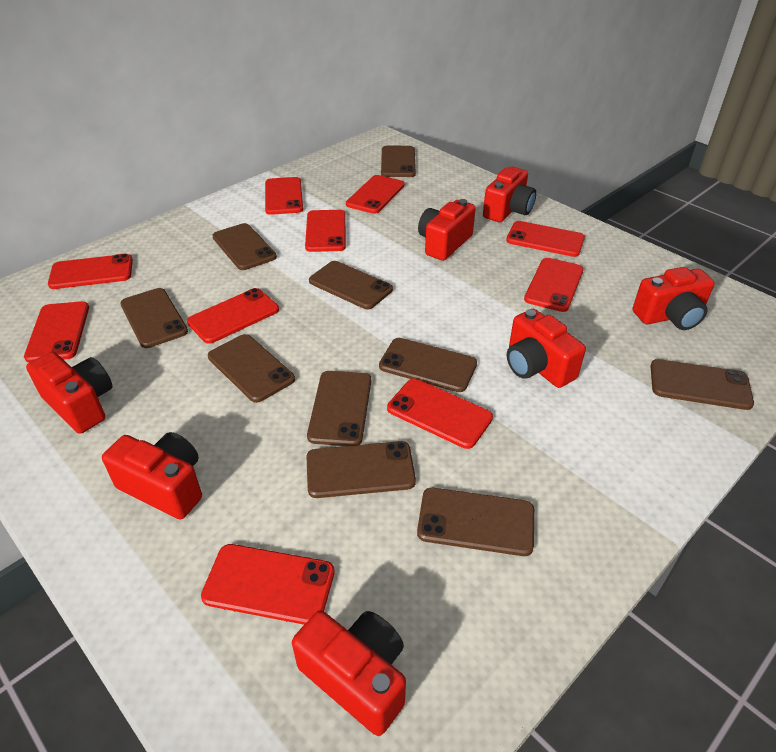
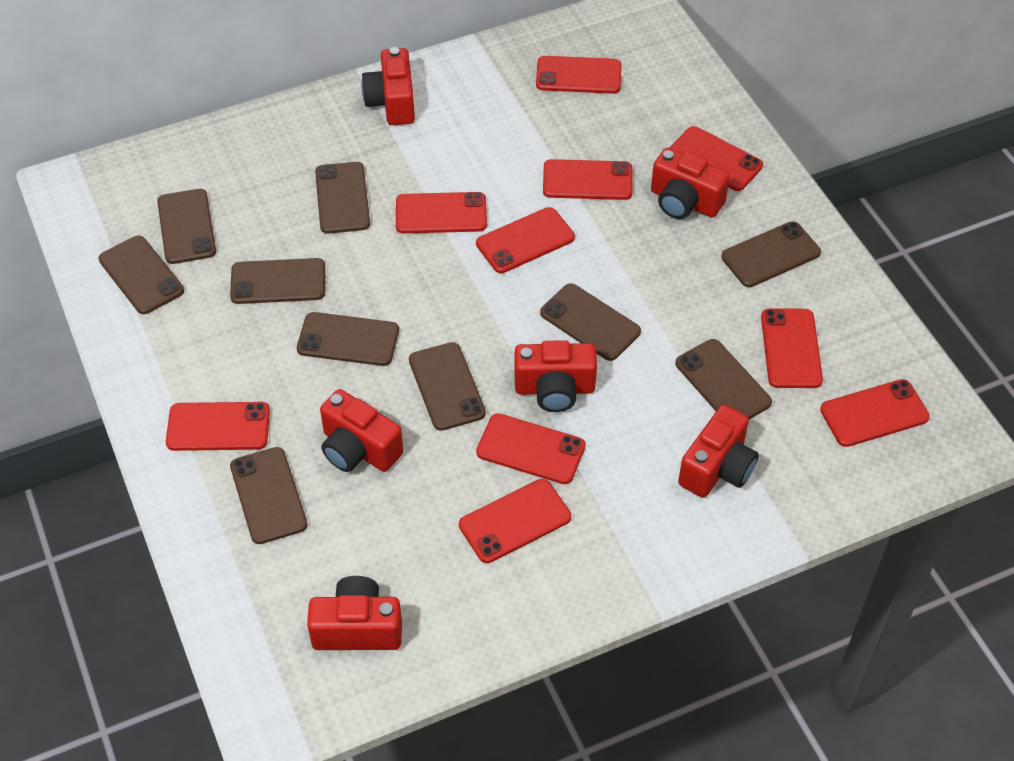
red camera: 7 -> 6

